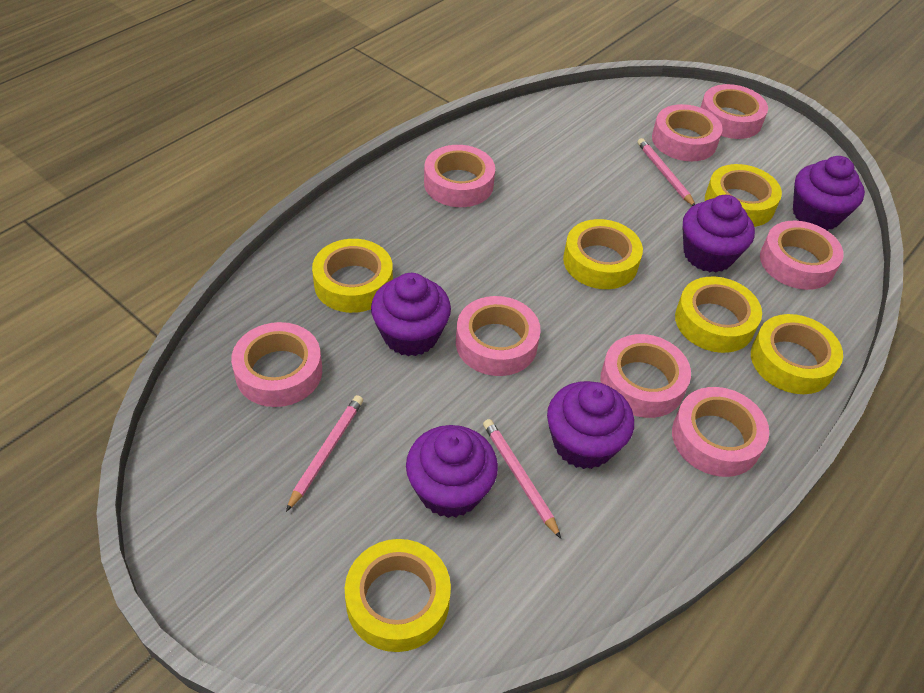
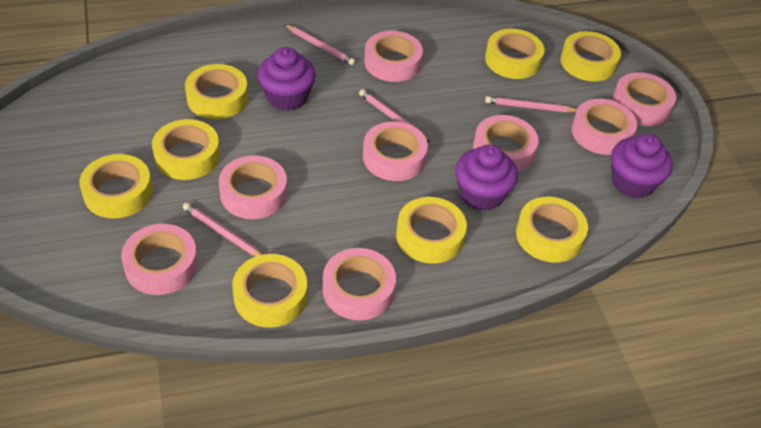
pink pencil: 3 -> 4
purple cupcake: 5 -> 3
yellow tape: 6 -> 8

